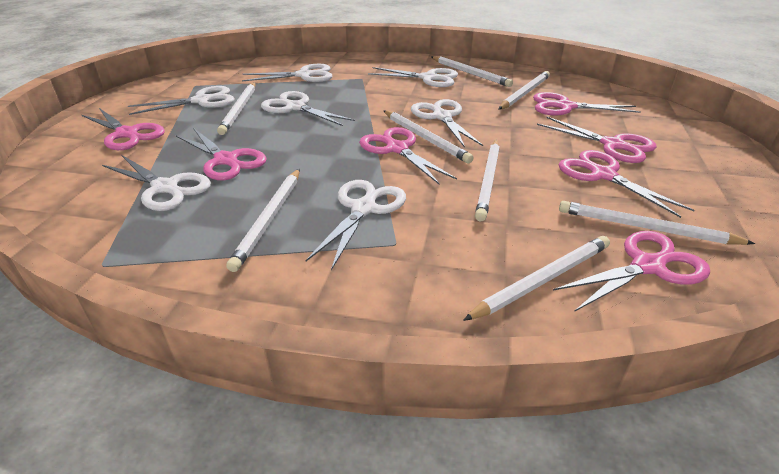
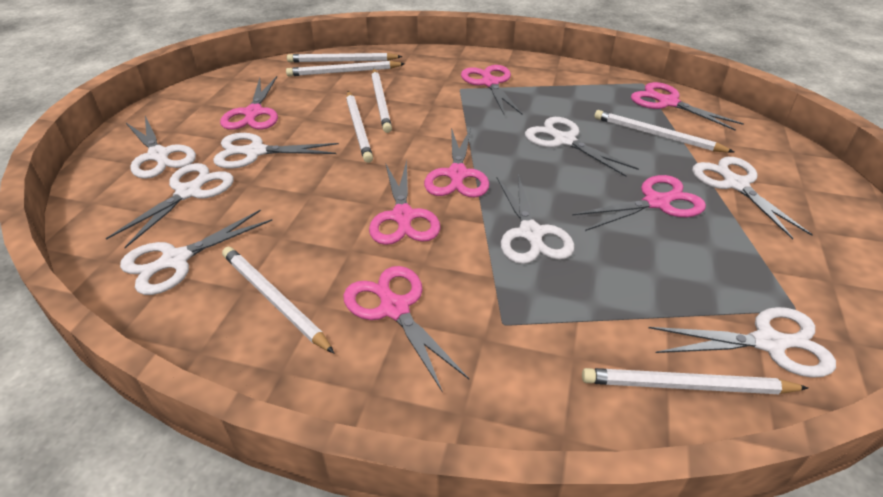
white pencil: 8 -> 7
white scissors: 7 -> 8

